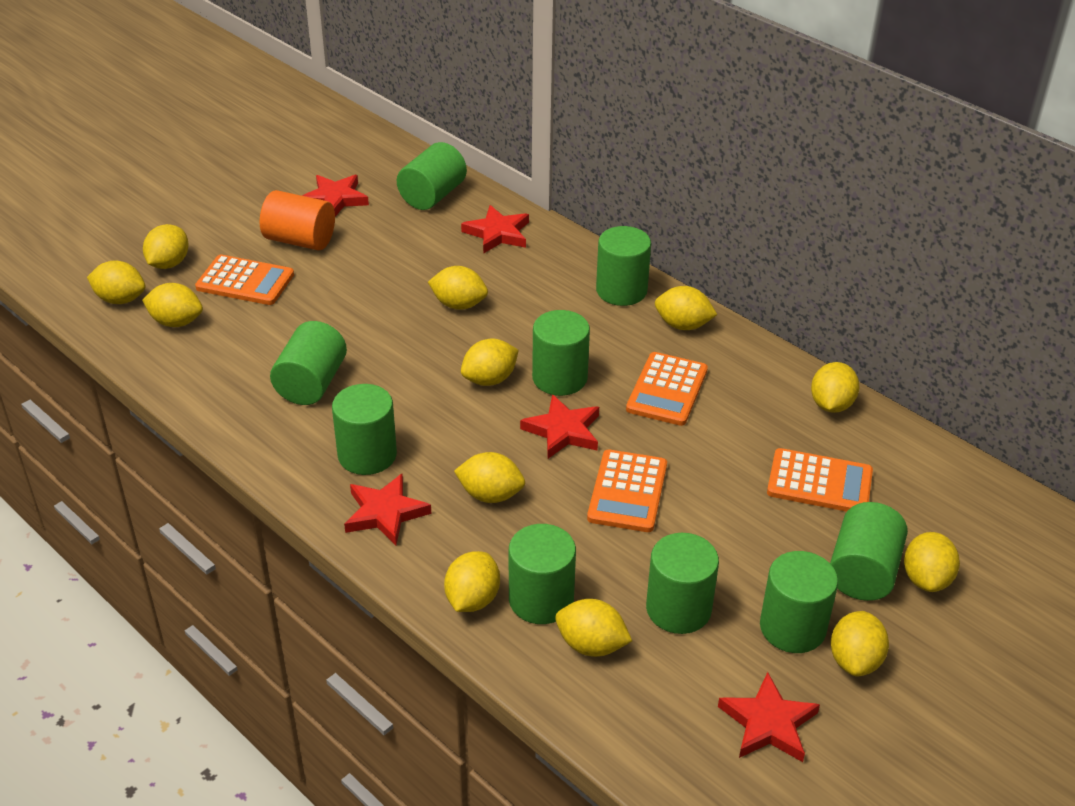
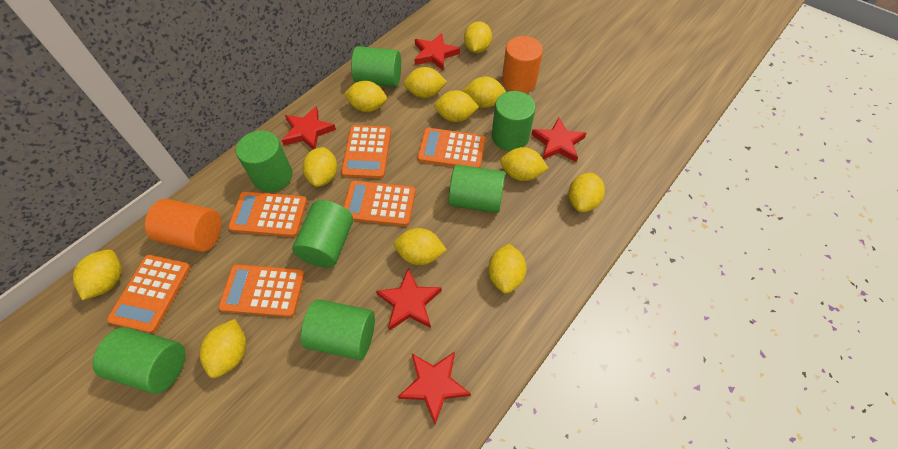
green cylinder: 9 -> 7
orange calculator: 4 -> 6
orange cylinder: 1 -> 2

